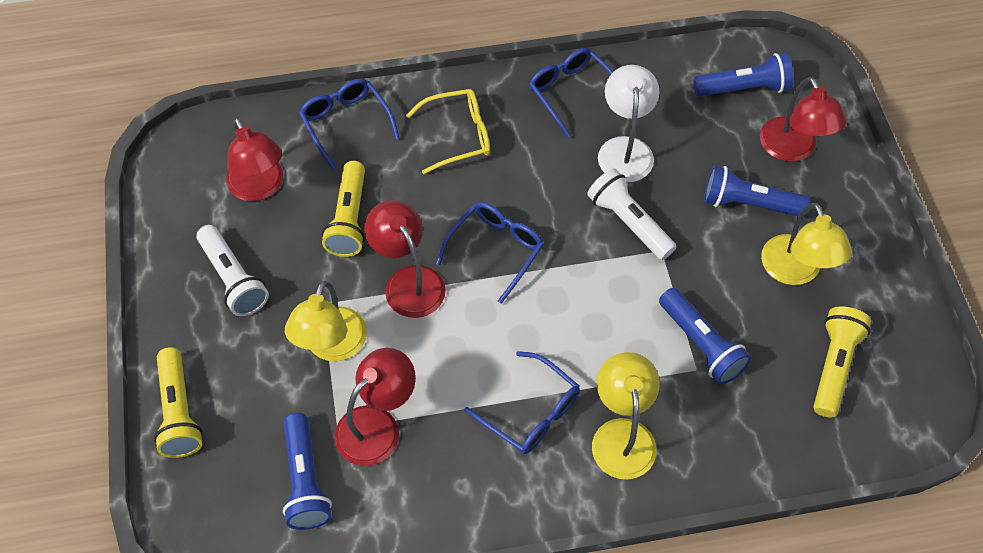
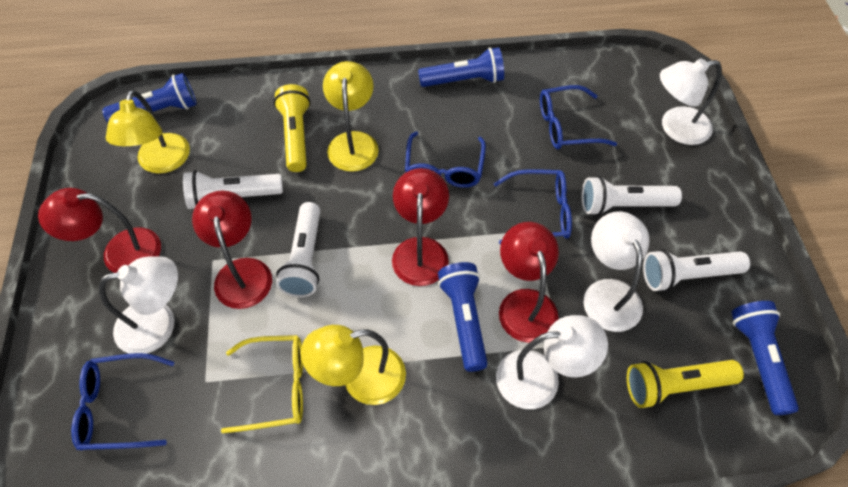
white flashlight: 2 -> 4
white lamp: 1 -> 4
yellow flashlight: 3 -> 2

